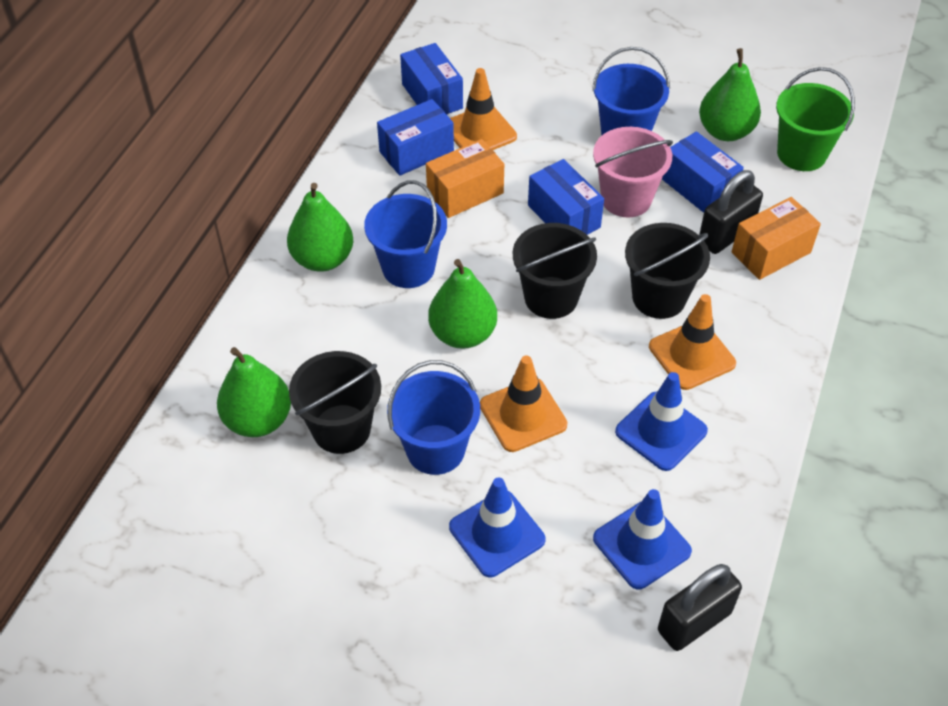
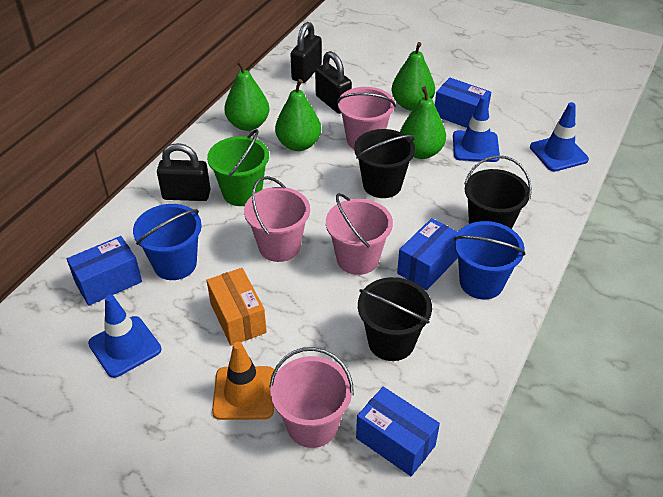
black padlock: 2 -> 3
blue bucket: 3 -> 2
orange box: 2 -> 1
orange traffic cone: 3 -> 1
pink bucket: 1 -> 4

